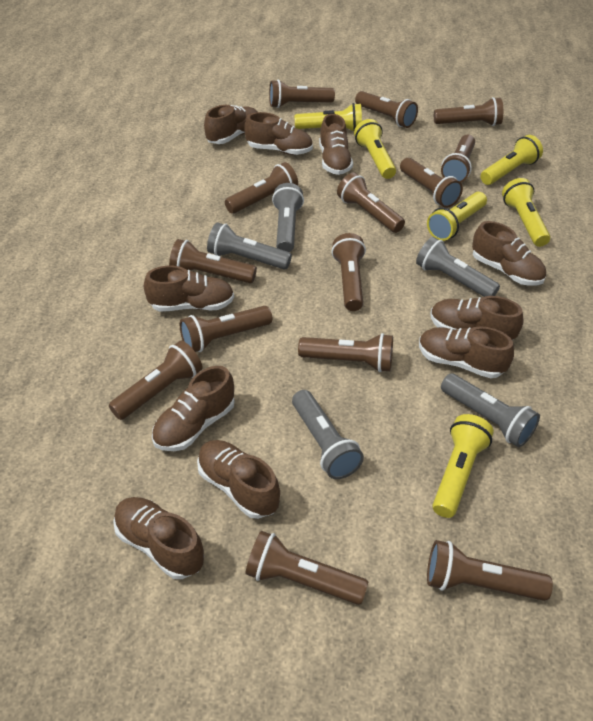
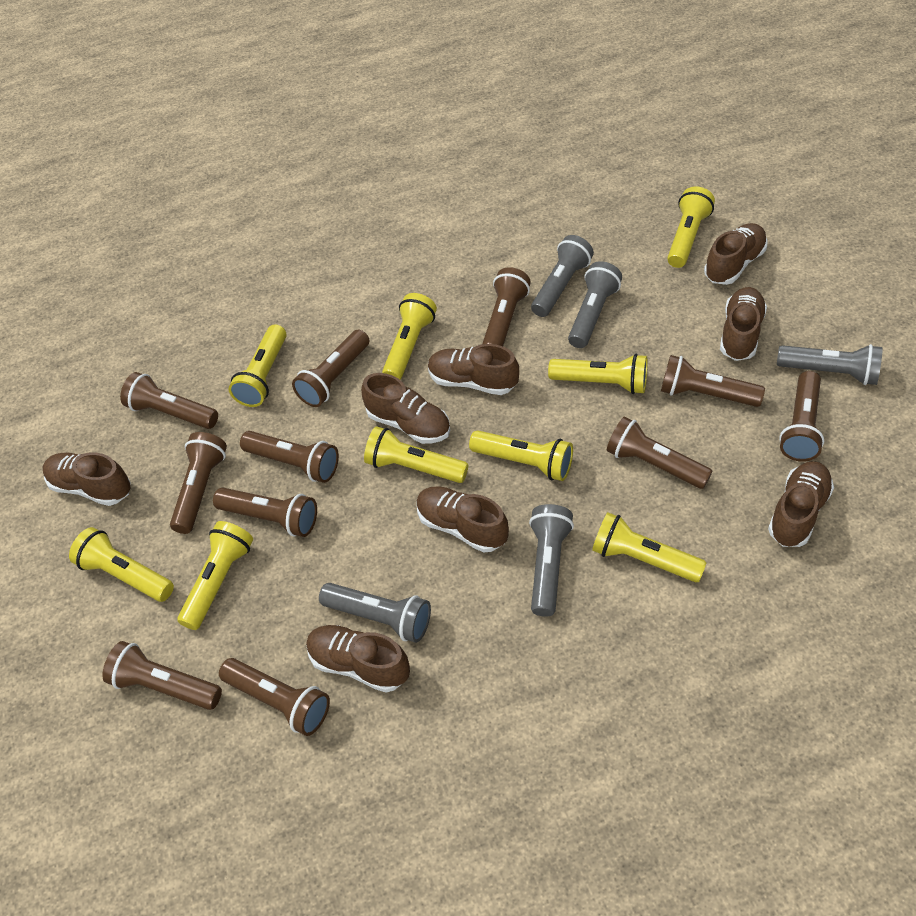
brown flashlight: 14 -> 11
brown shoe: 10 -> 8
yellow flashlight: 6 -> 9

